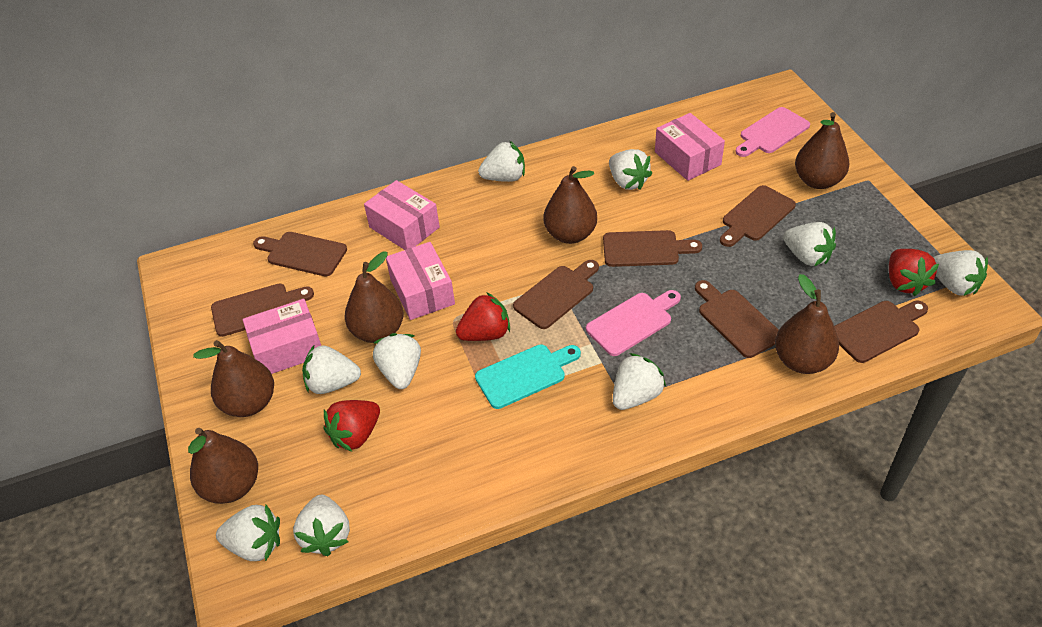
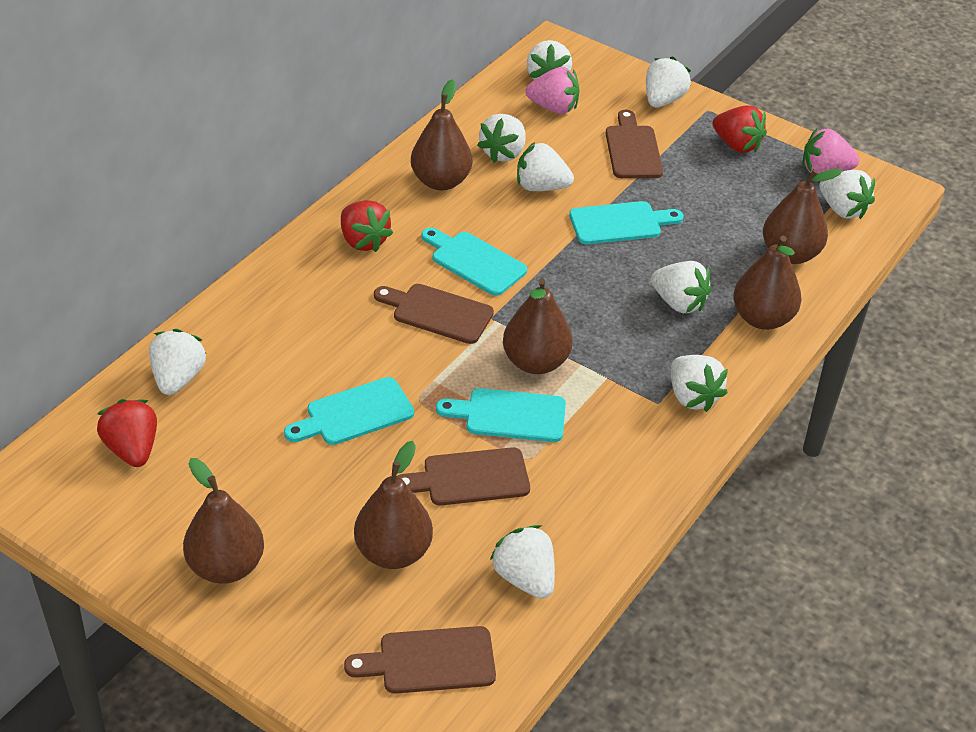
brown cutting board: 7 -> 4
pink box: 4 -> 0
pink cutting board: 2 -> 0
pink strawberry: 0 -> 2
turquoise cutting board: 1 -> 4

